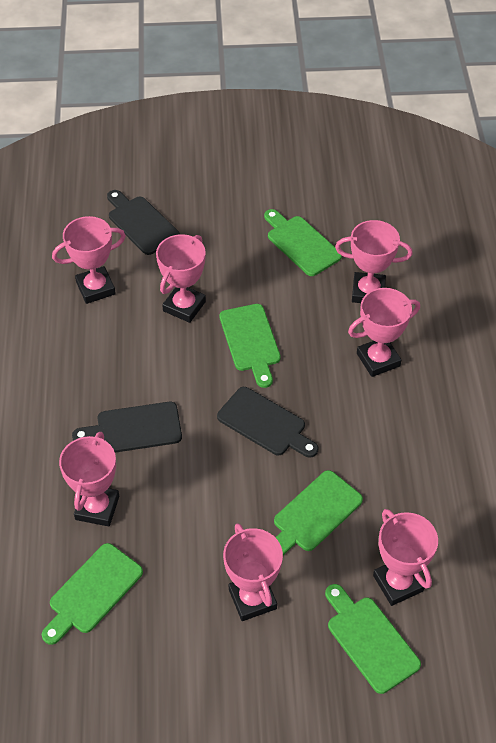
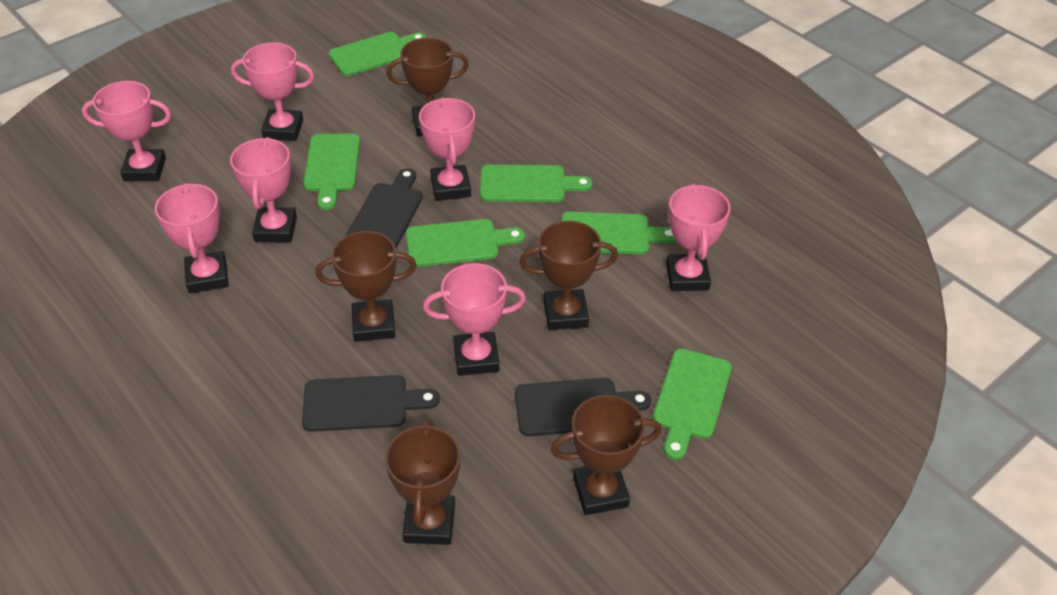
brown trophy: 0 -> 5
green cutting board: 5 -> 6

